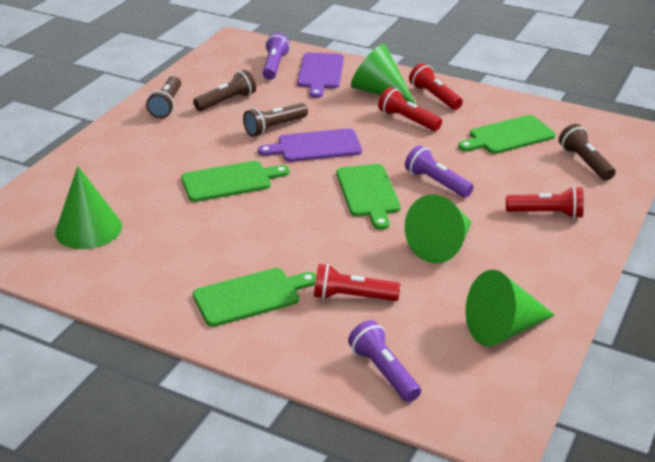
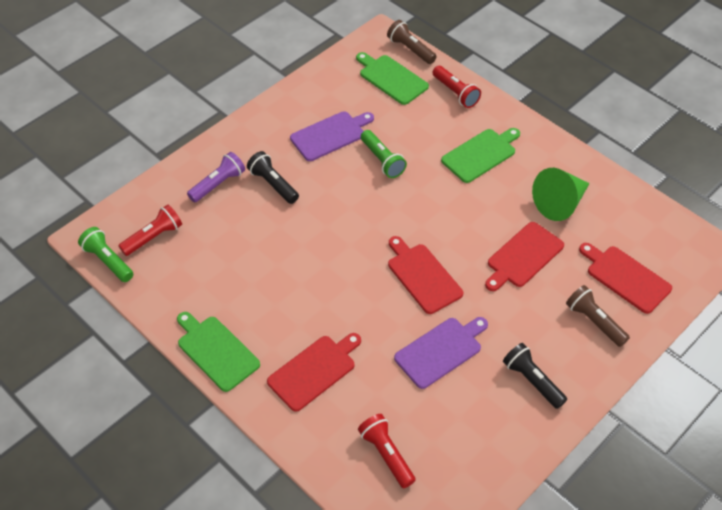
black flashlight: 0 -> 2
brown flashlight: 4 -> 2
green cone: 4 -> 1
green cutting board: 4 -> 3
green flashlight: 0 -> 2
purple flashlight: 3 -> 1
red cutting board: 0 -> 4
red flashlight: 4 -> 3

